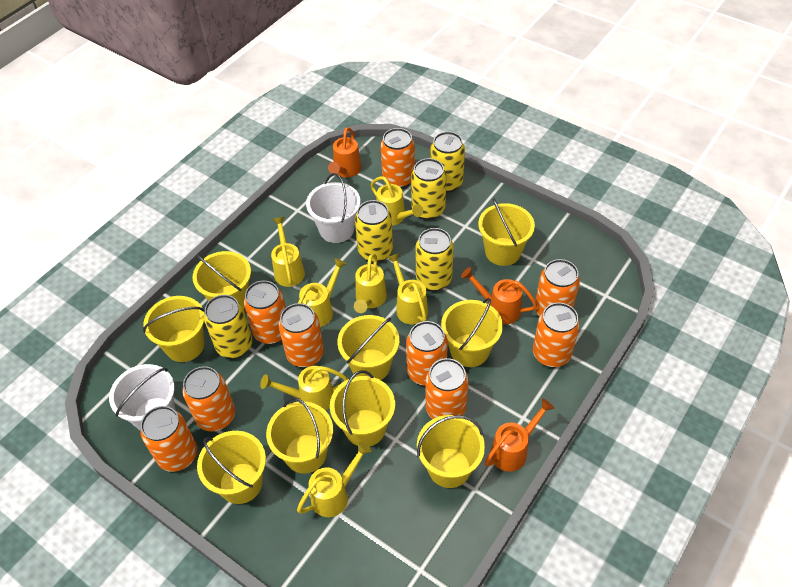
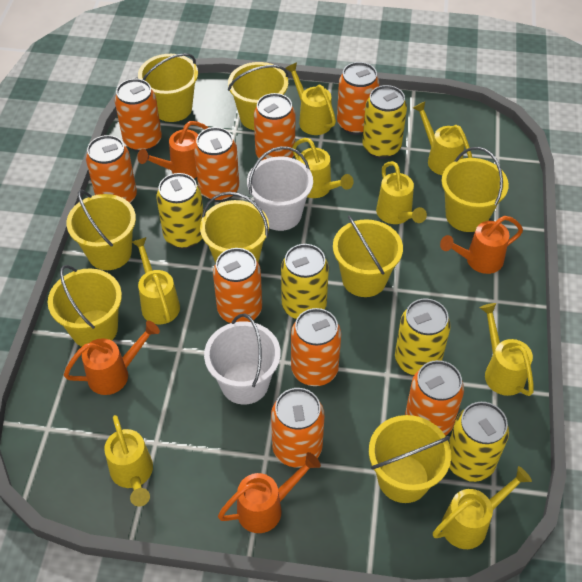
orange watering can: 3 -> 4
yellow bucket: 9 -> 8
yellow watering can: 7 -> 8

